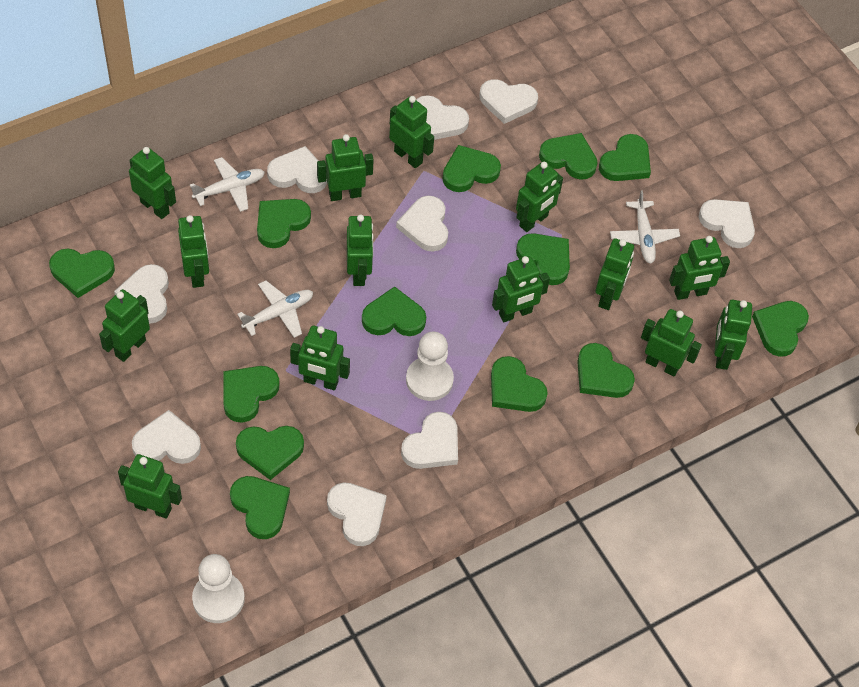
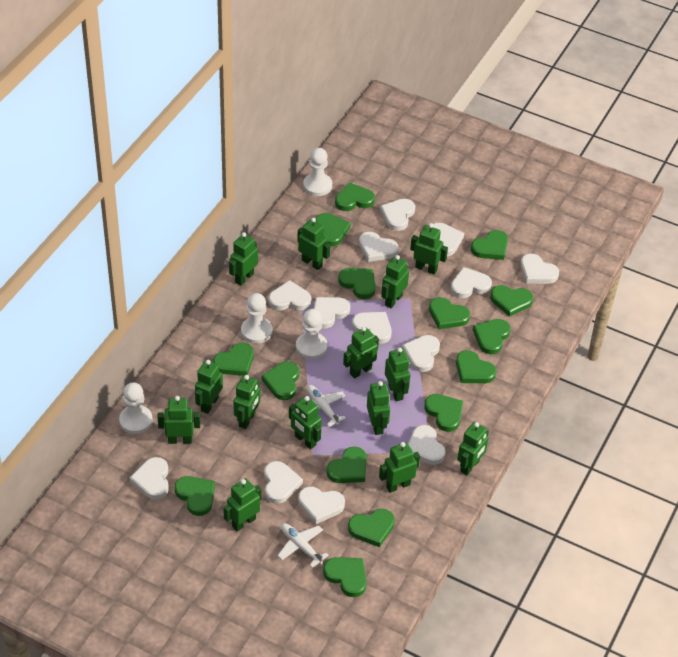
green heart: 13 -> 15
white heart: 9 -> 13
white pawn: 2 -> 4
white plane: 3 -> 2

